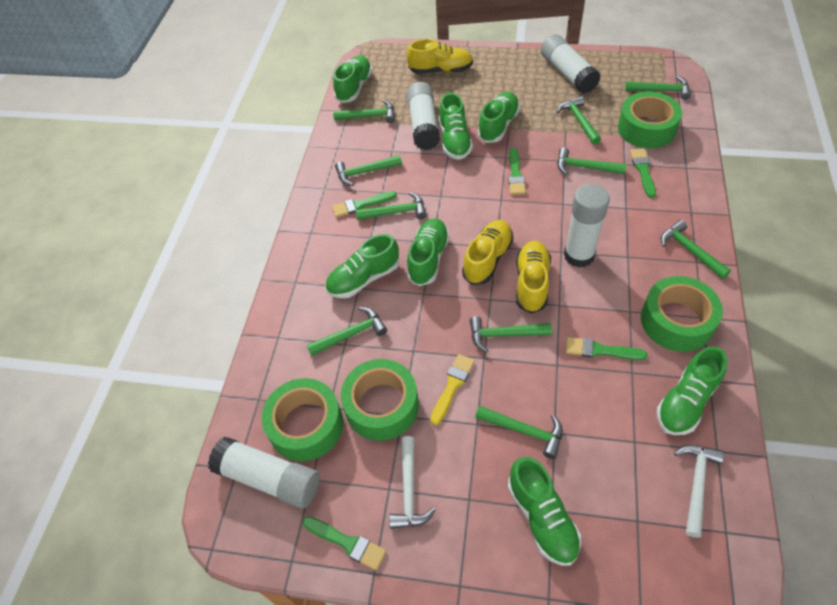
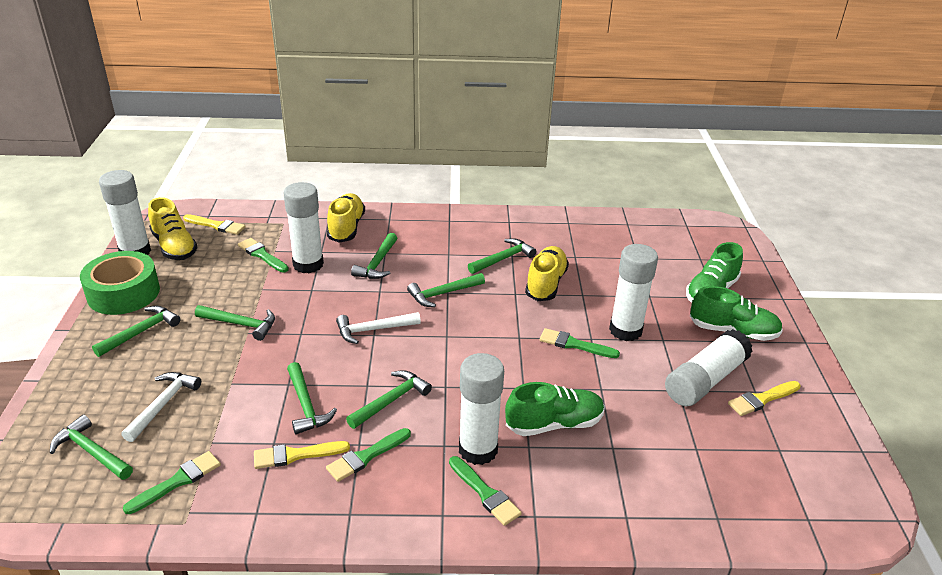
green hammer: 10 -> 8
green shoe: 7 -> 3
green tape: 4 -> 1
white glue stick: 4 -> 5
yellow brush: 1 -> 3

